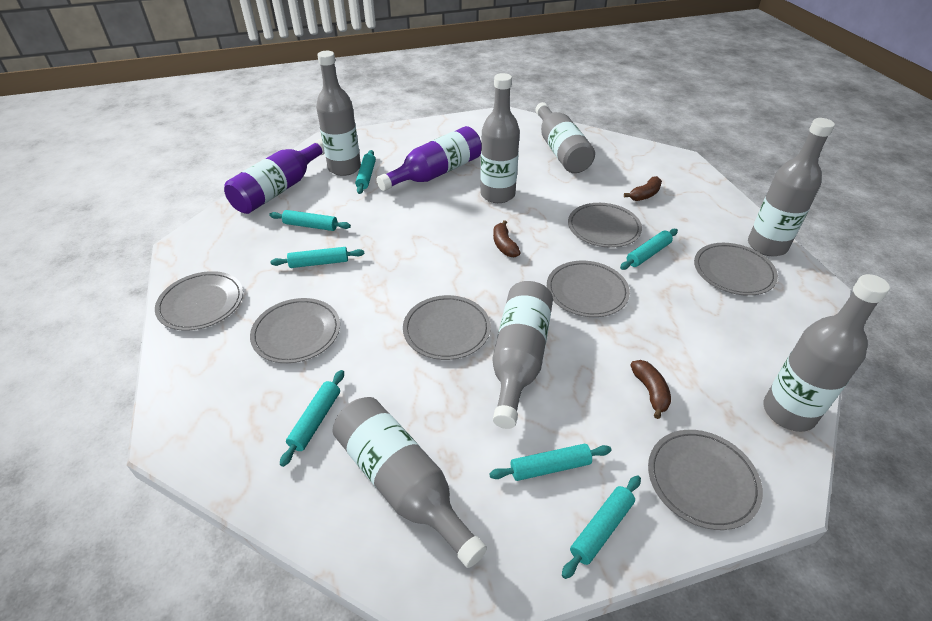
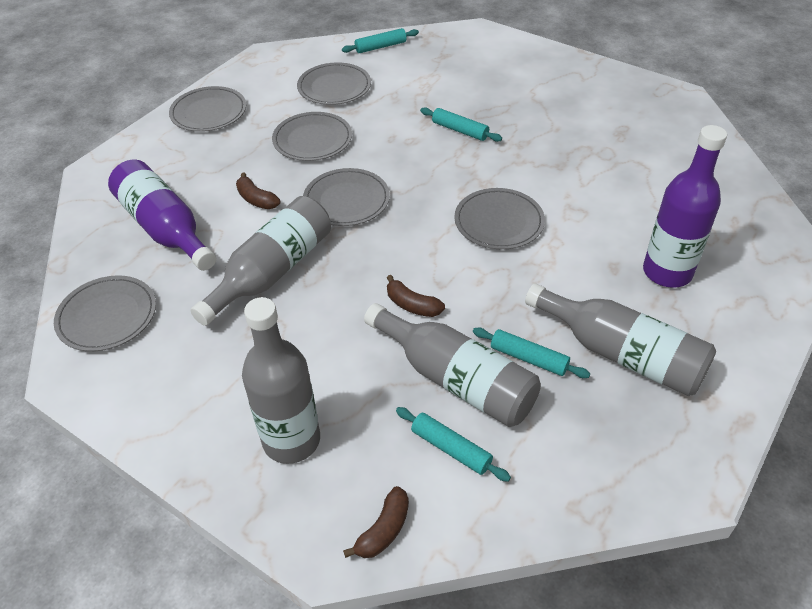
grey bottle: 7 -> 4
grey plate: 7 -> 6
turquoise rolling pin: 7 -> 4

